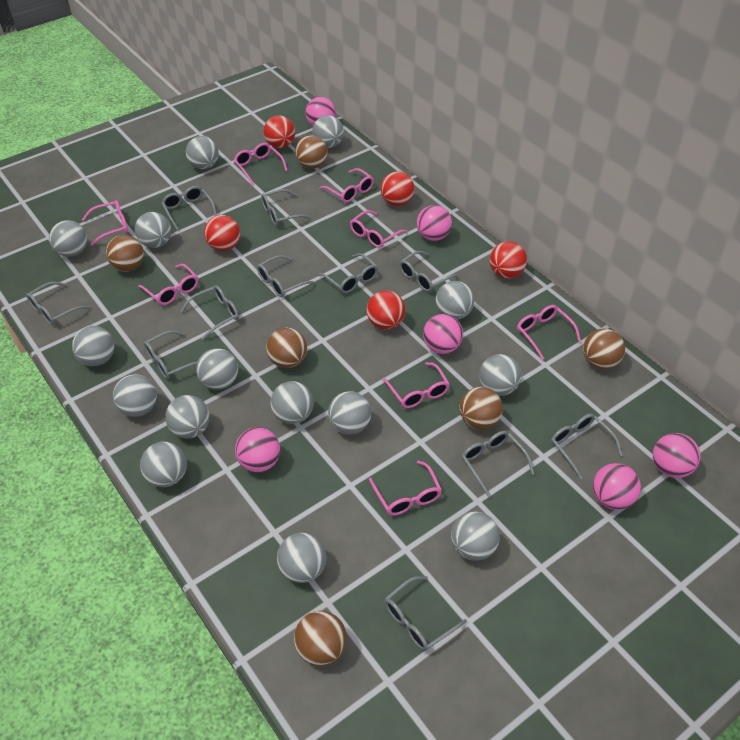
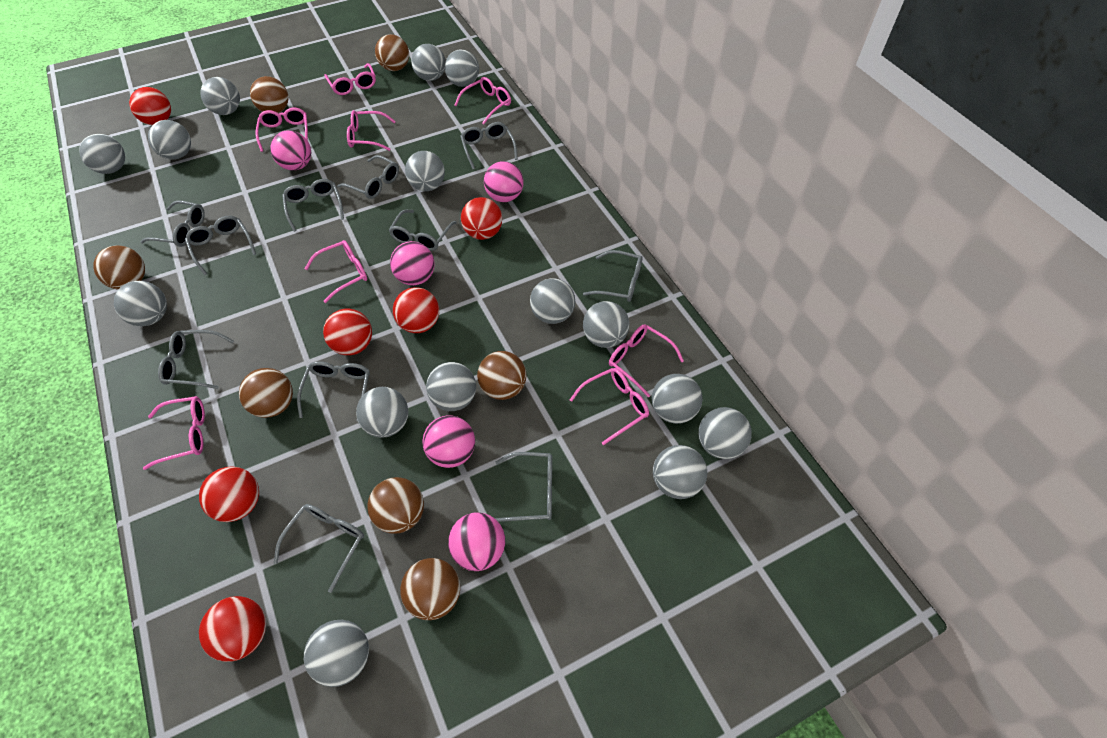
brown ball: 6 -> 7
pink ball: 6 -> 5
red ball: 5 -> 6

